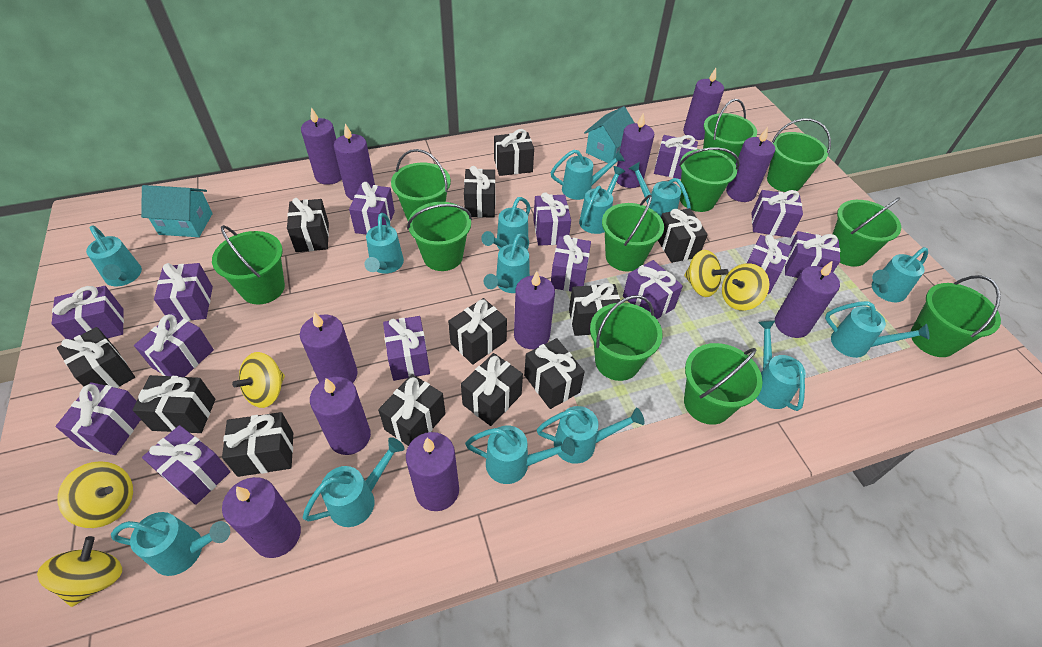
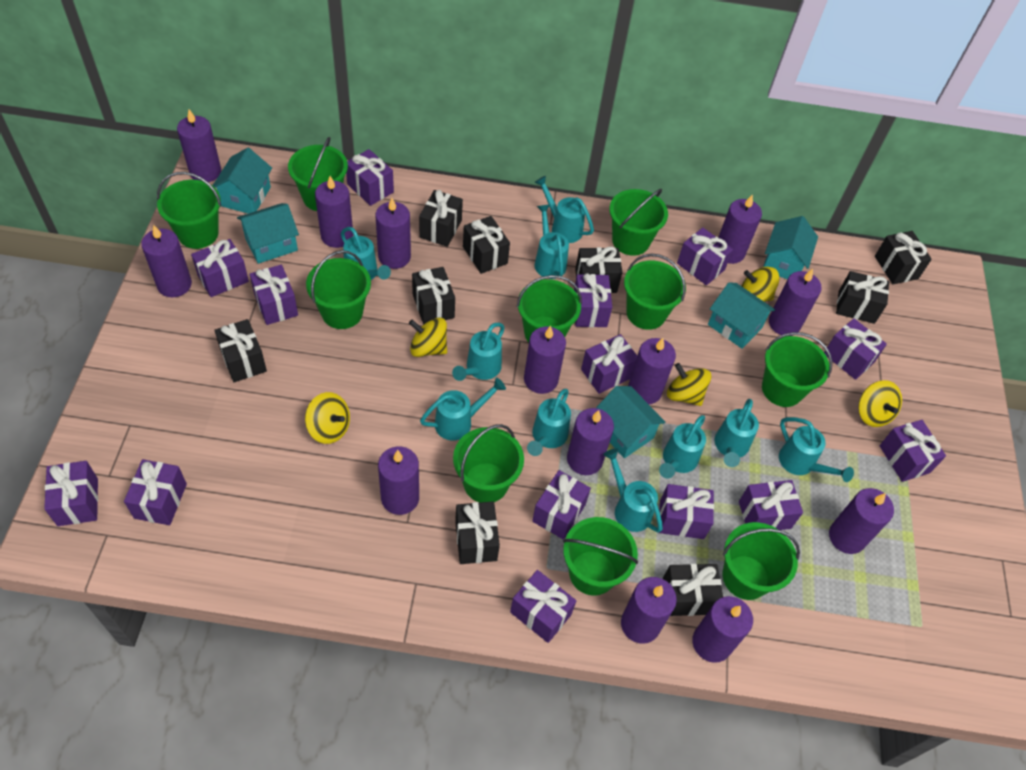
black gift: 12 -> 9
green bucket: 11 -> 10
purple candle: 11 -> 13
turquoise house: 2 -> 5
turquoise watering can: 14 -> 10

